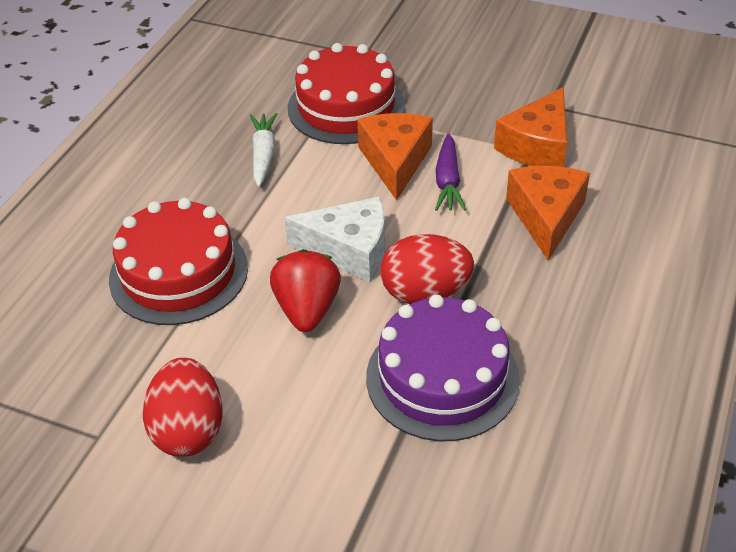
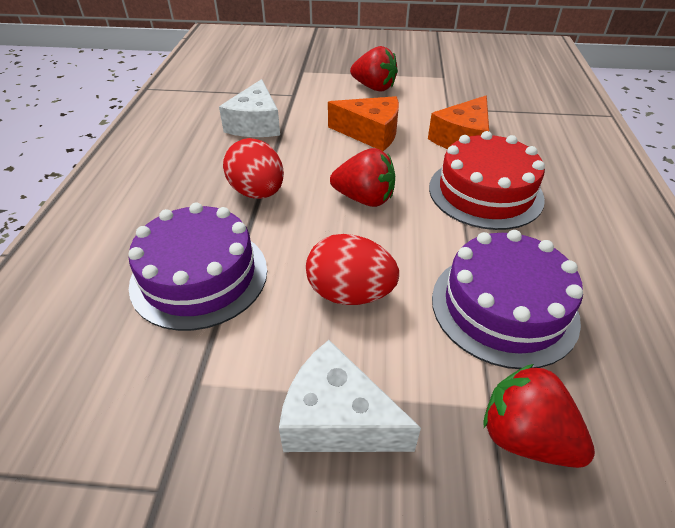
orange cheese: 3 -> 2
purple cake: 1 -> 2
purple carrot: 1 -> 0
red cake: 2 -> 1
red strawberry: 1 -> 3
white carrot: 1 -> 0
white cheese: 1 -> 2

